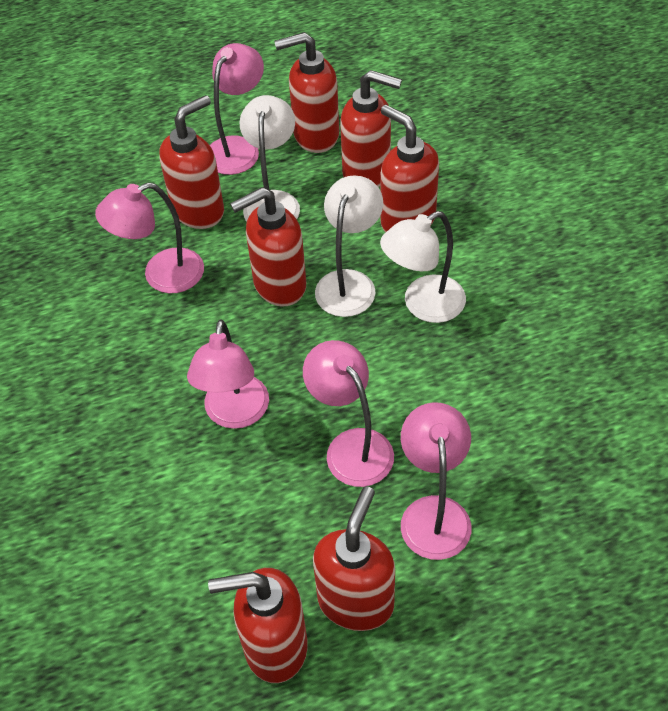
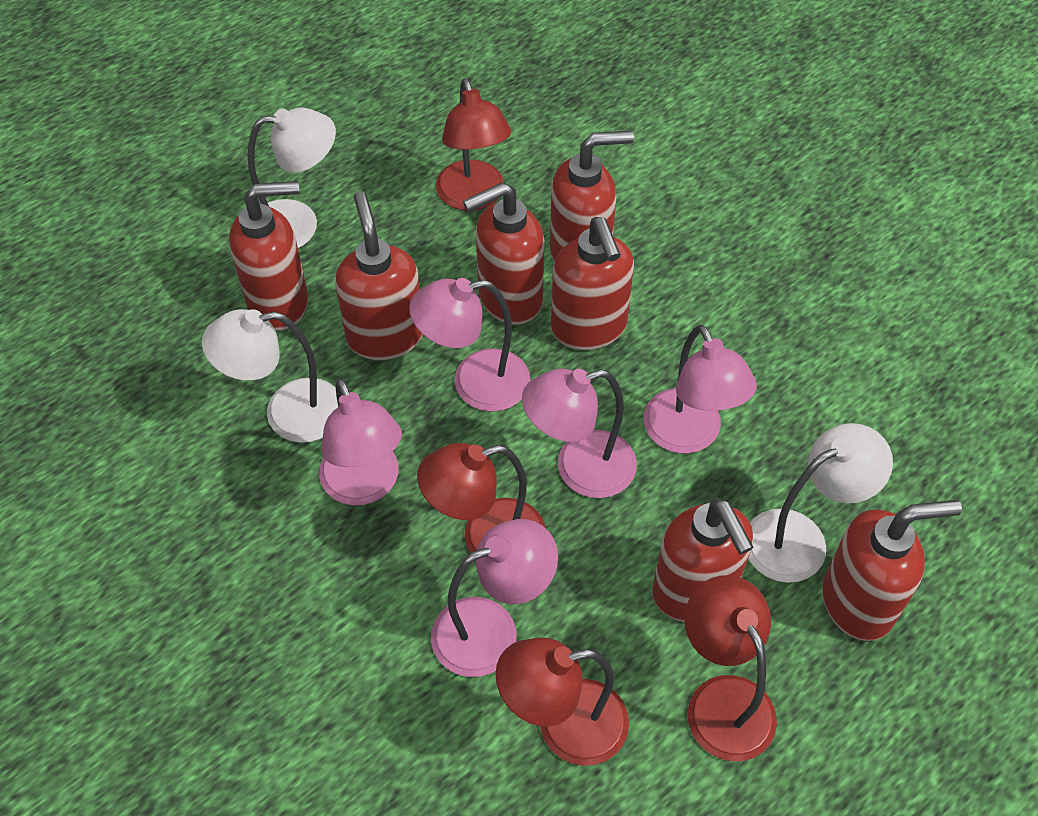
red lamp: 0 -> 4

